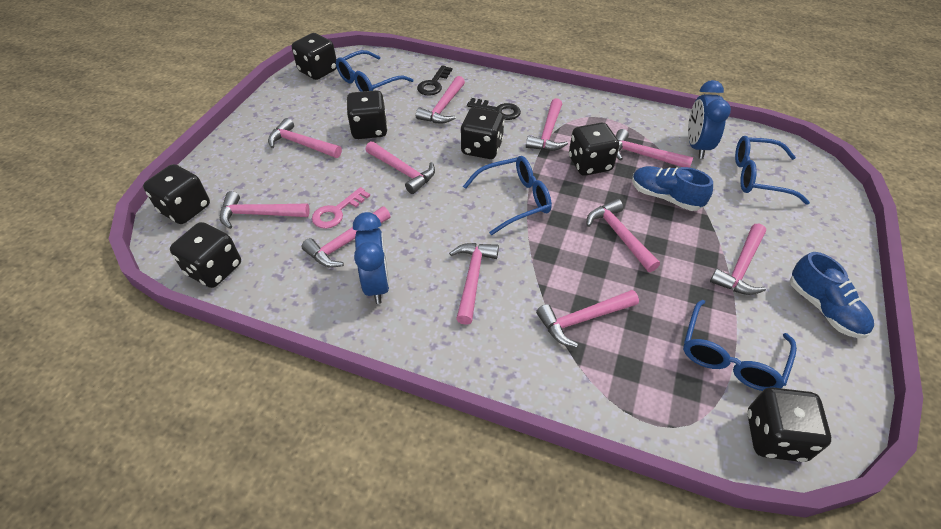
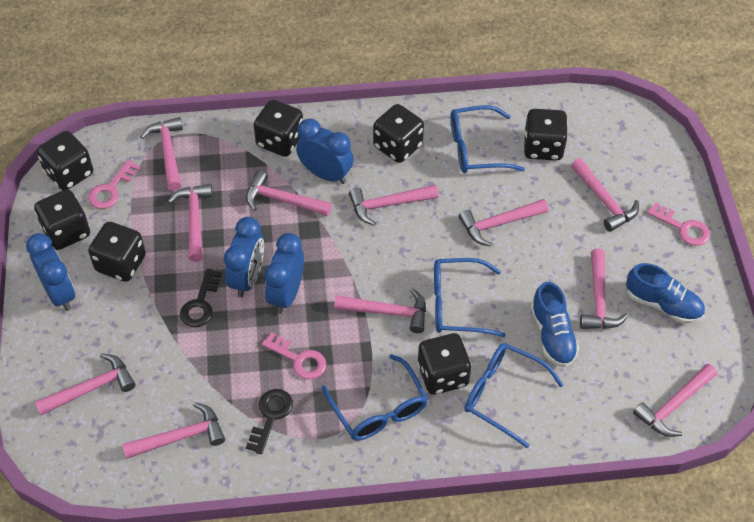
blue clock: 2 -> 4
pink key: 1 -> 3

